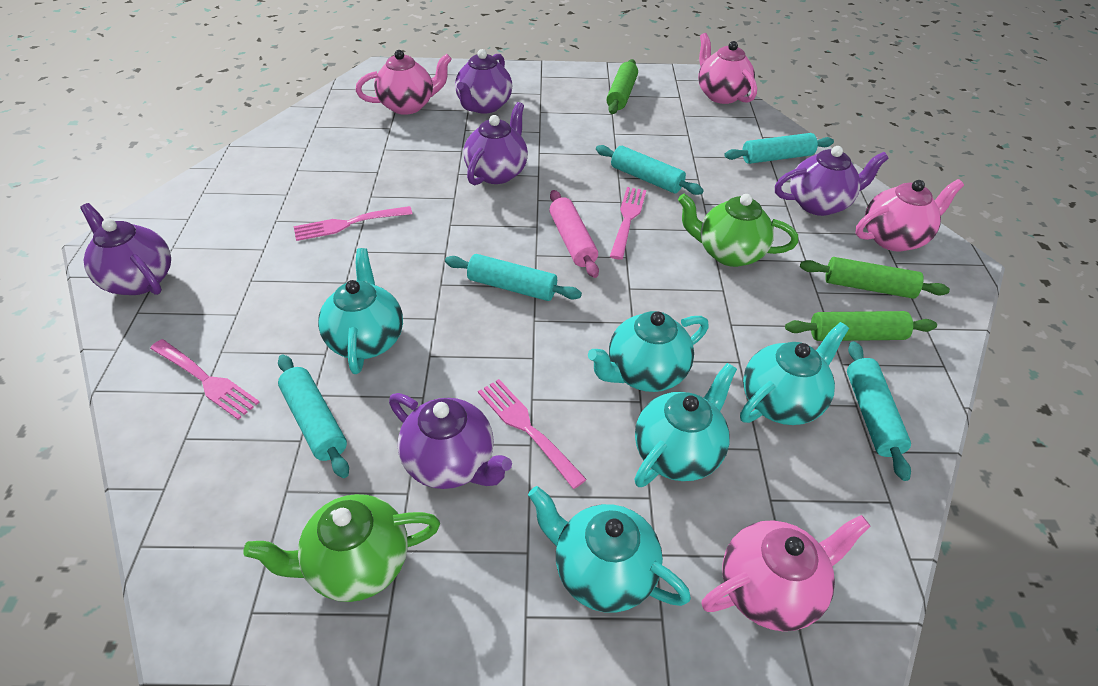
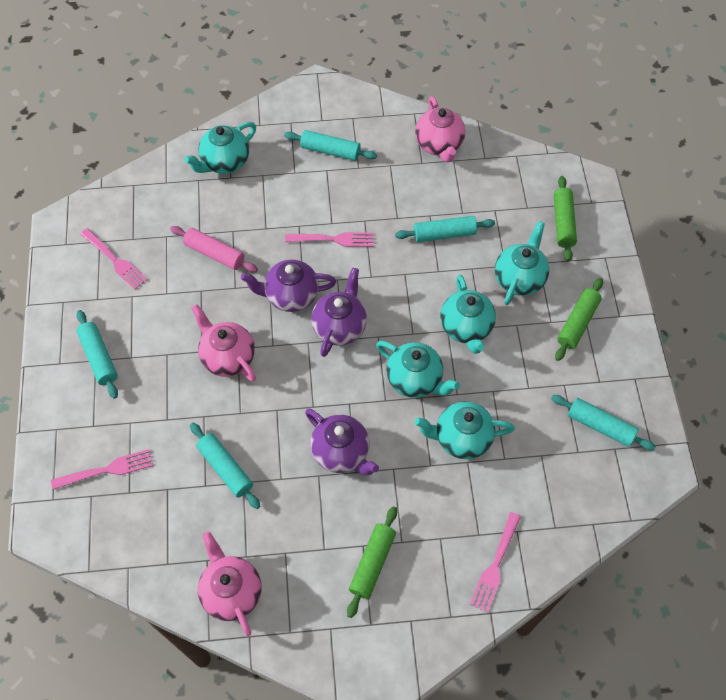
green teapot: 2 -> 0
pink teapot: 4 -> 3
purple teapot: 5 -> 3

